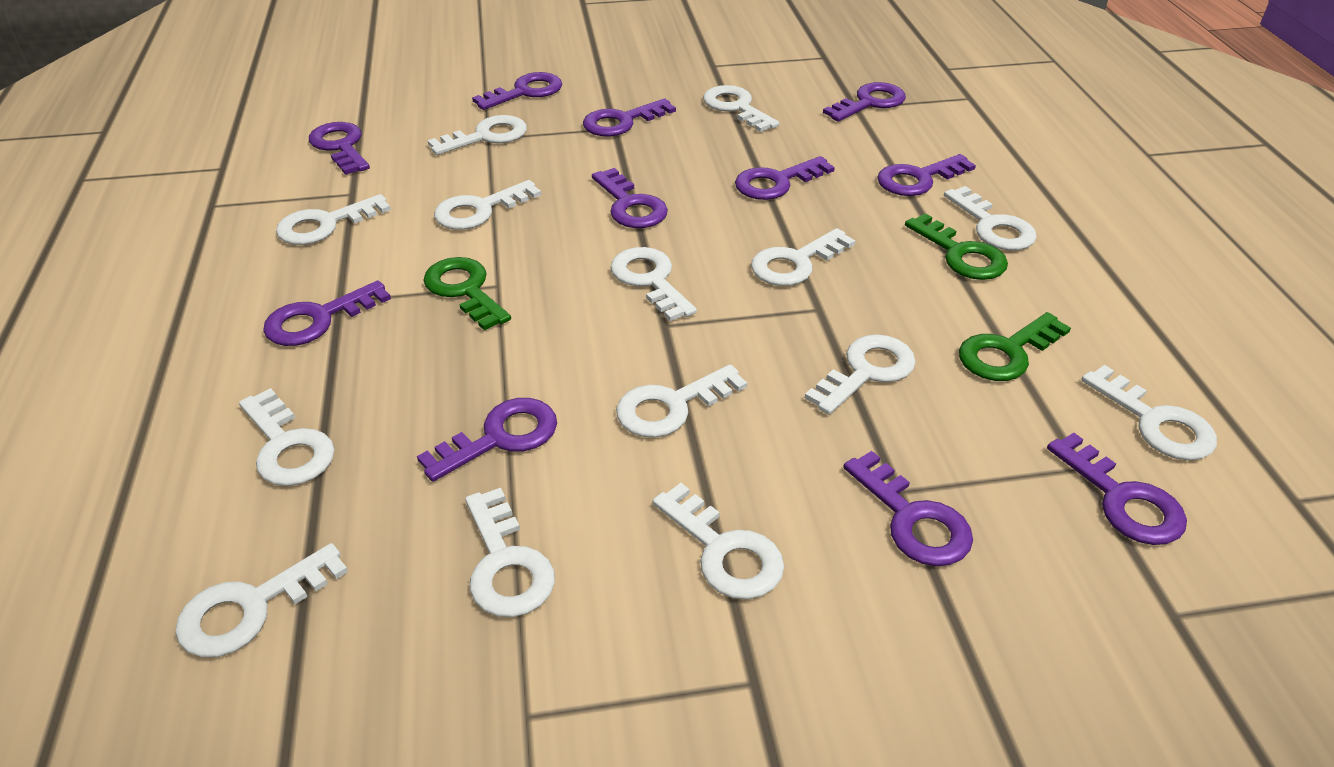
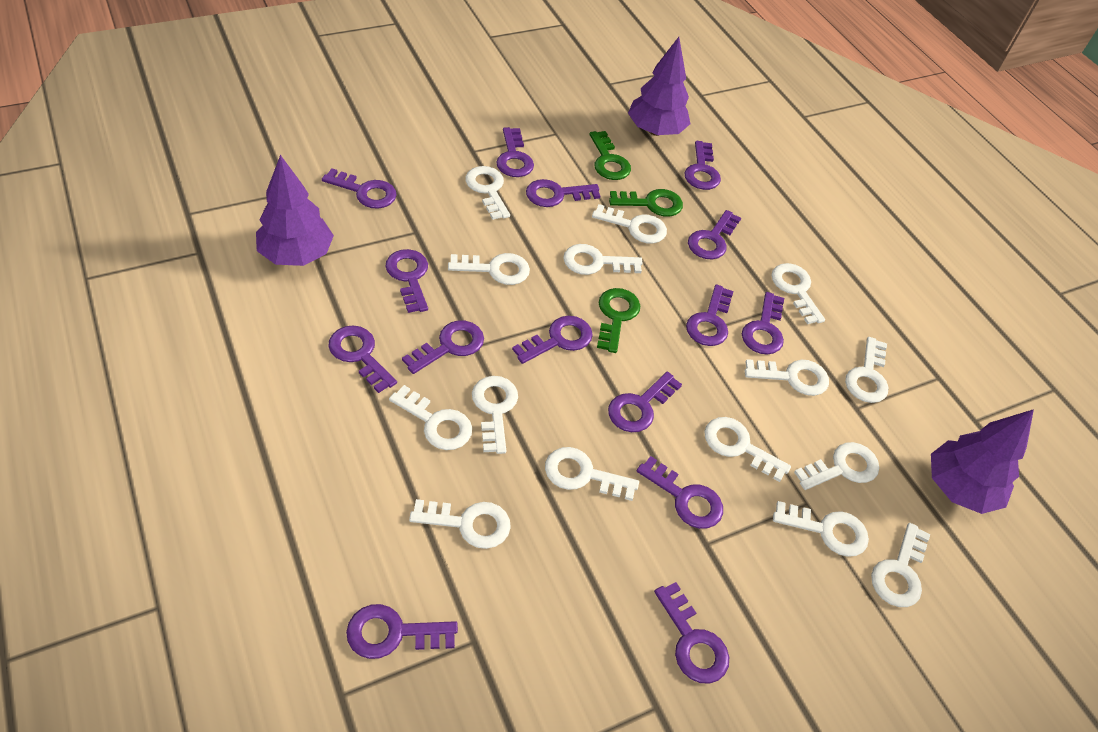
purple key: 11 -> 15
purple tree: 0 -> 3
white key: 14 -> 15

